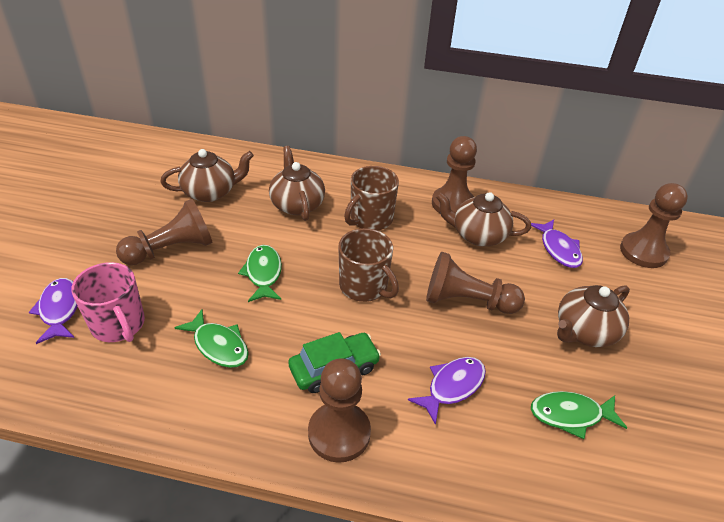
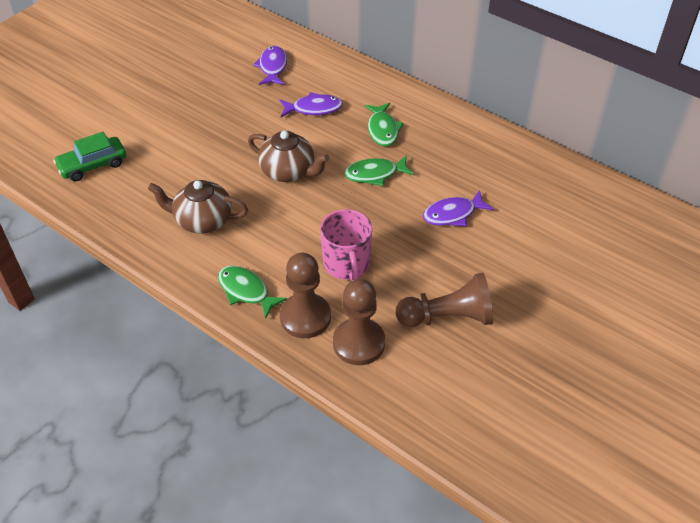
brown mug: 2 -> 0
brown pawn: 5 -> 3
brown teapot: 4 -> 2

